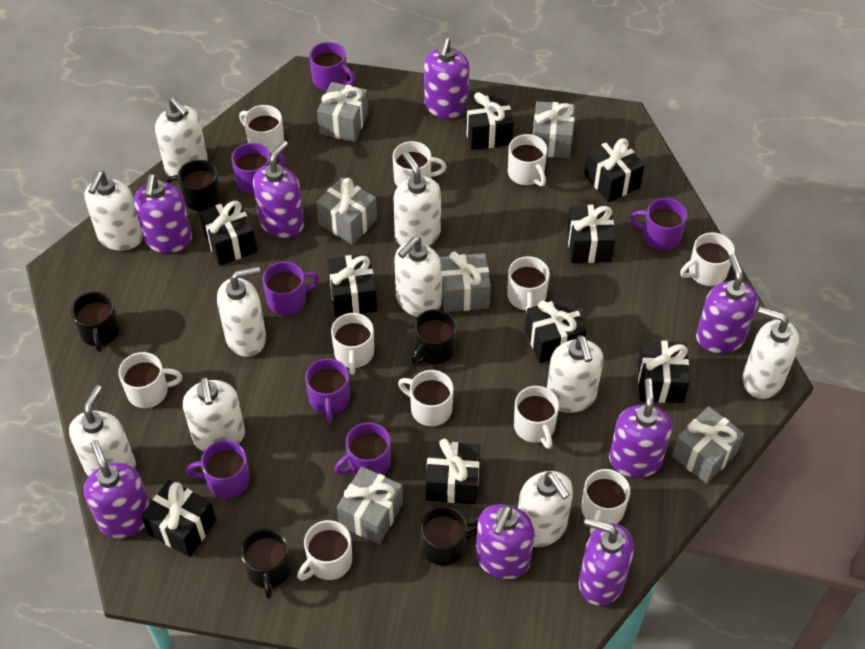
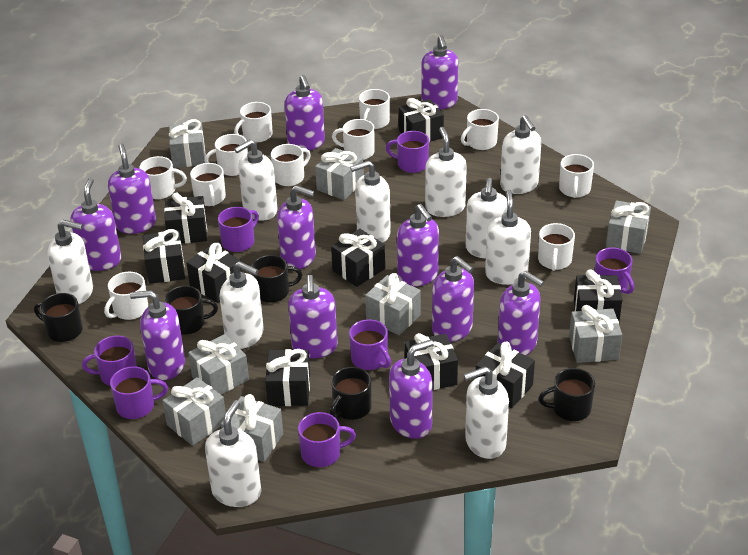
grey gift: 6 -> 8
purple soap dispenser: 8 -> 11

